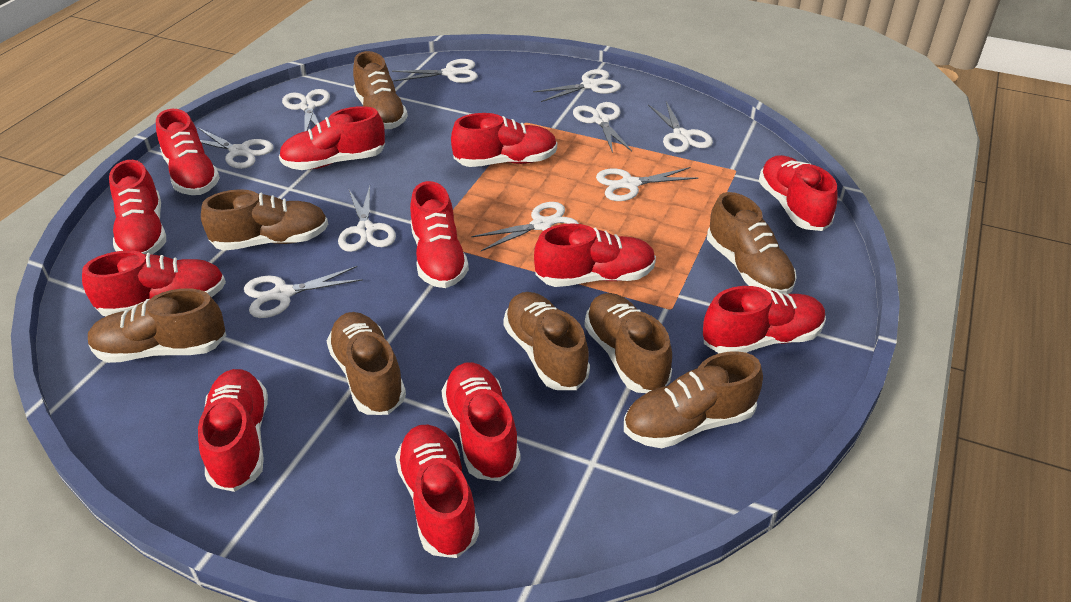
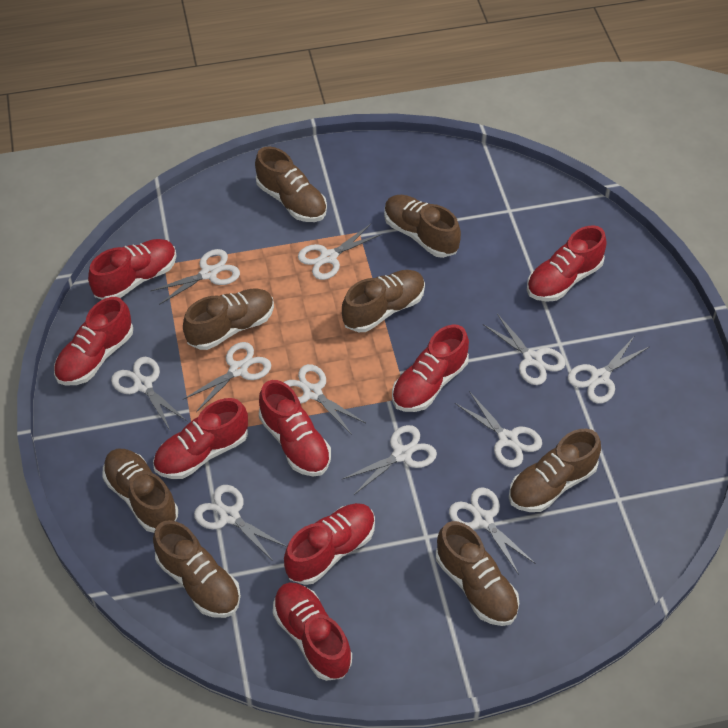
red shoe: 12 -> 8
white scissors: 10 -> 11

